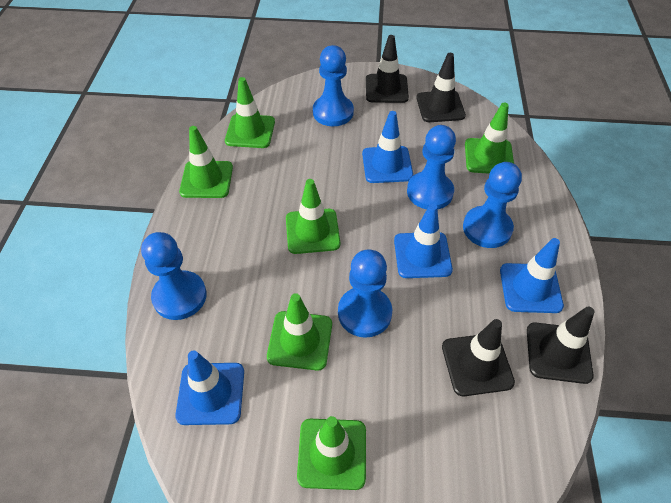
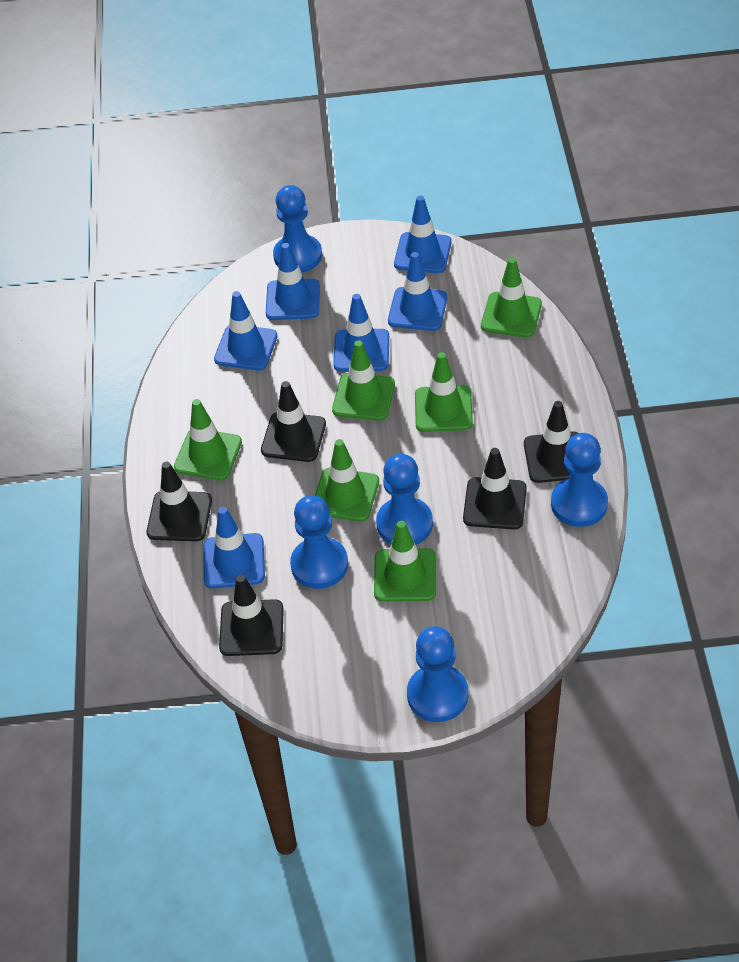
black traffic cone: 4 -> 5
blue traffic cone: 4 -> 6

